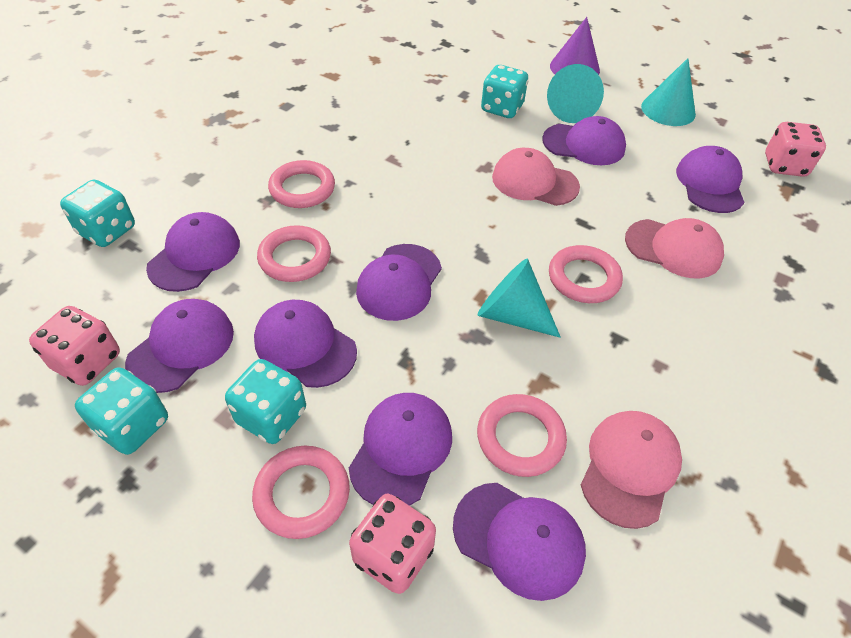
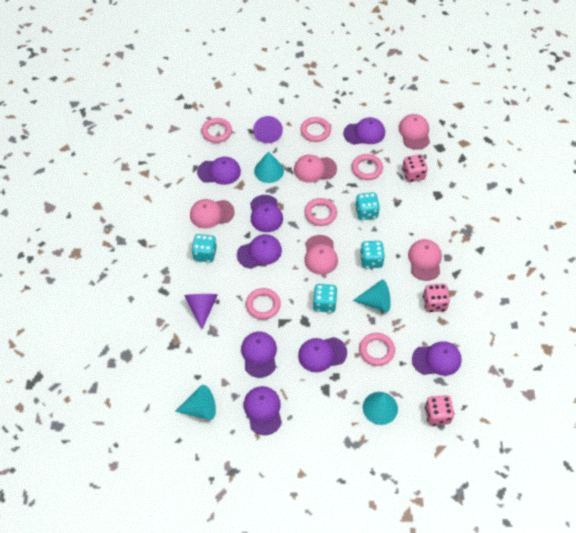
pink cap: 3 -> 5
pink ring: 5 -> 6
purple cone: 1 -> 2
turquoise cone: 3 -> 4

